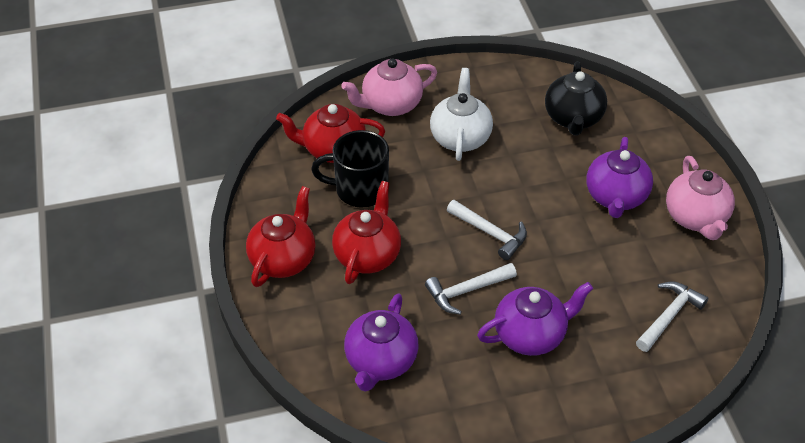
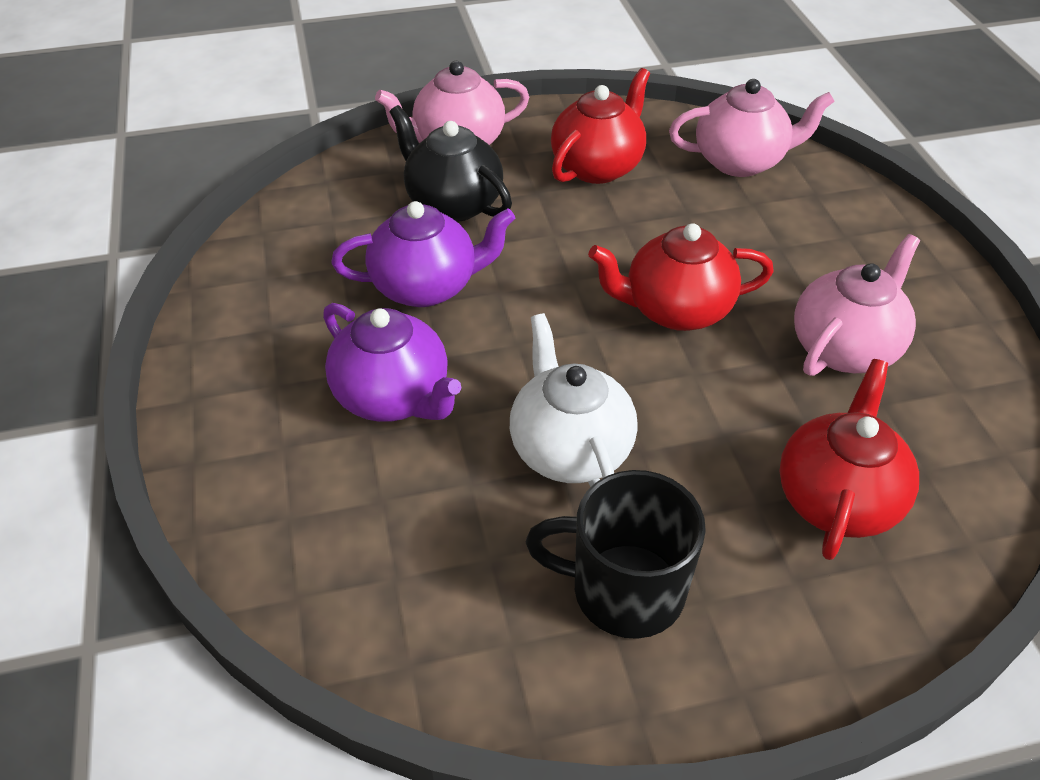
pink teapot: 2 -> 3
purple teapot: 3 -> 2
white hammer: 3 -> 0

